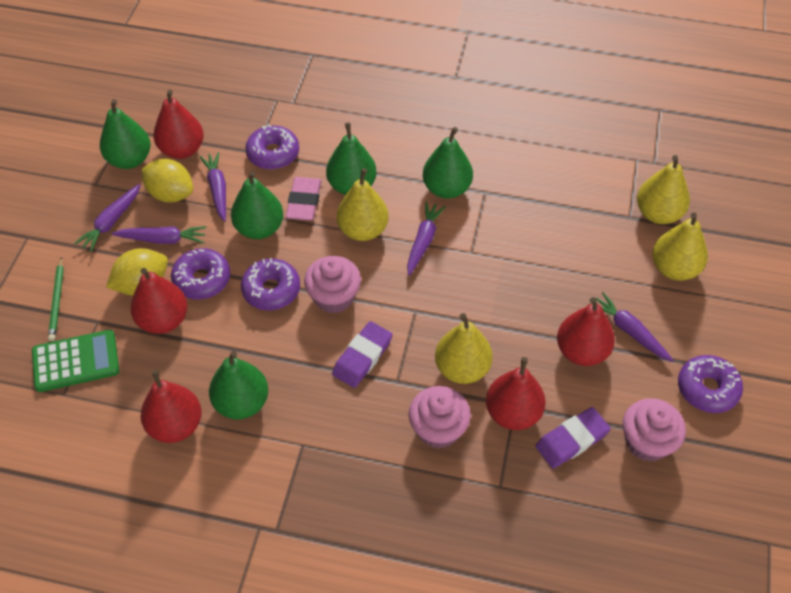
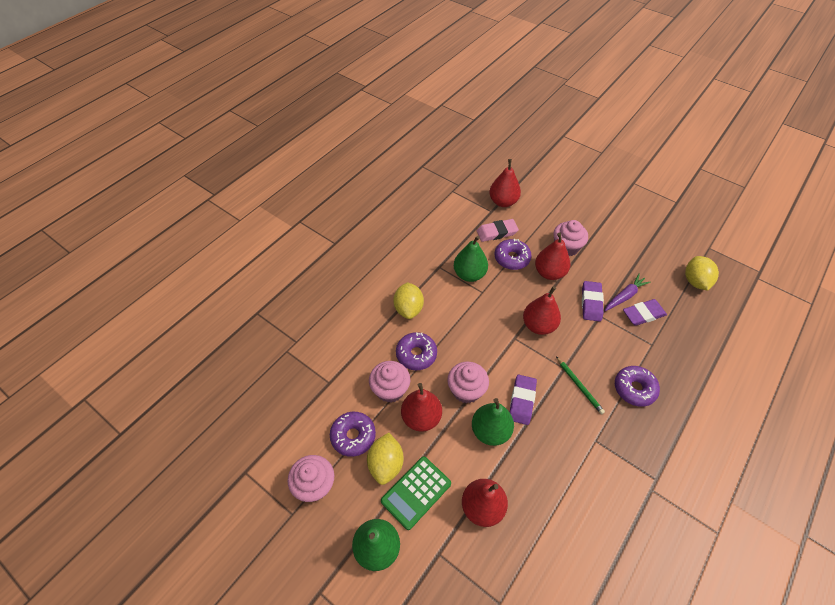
green pear: 5 -> 3
pink cupcake: 3 -> 4
purple carrot: 5 -> 1
purple eraser: 2 -> 3
yellow lemon: 2 -> 3
yellow pear: 4 -> 0

